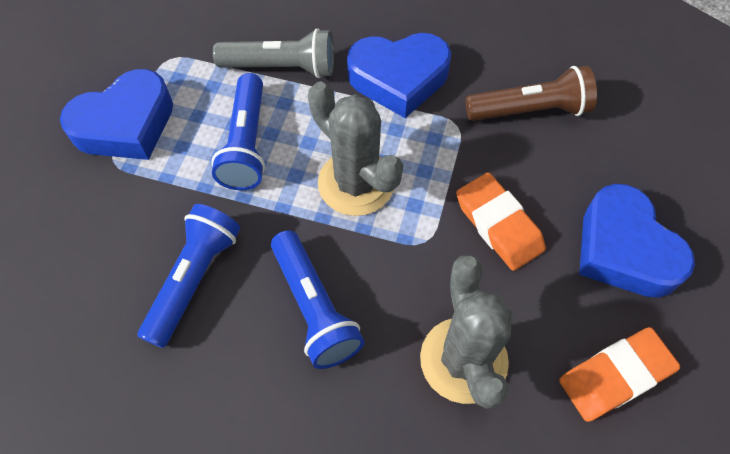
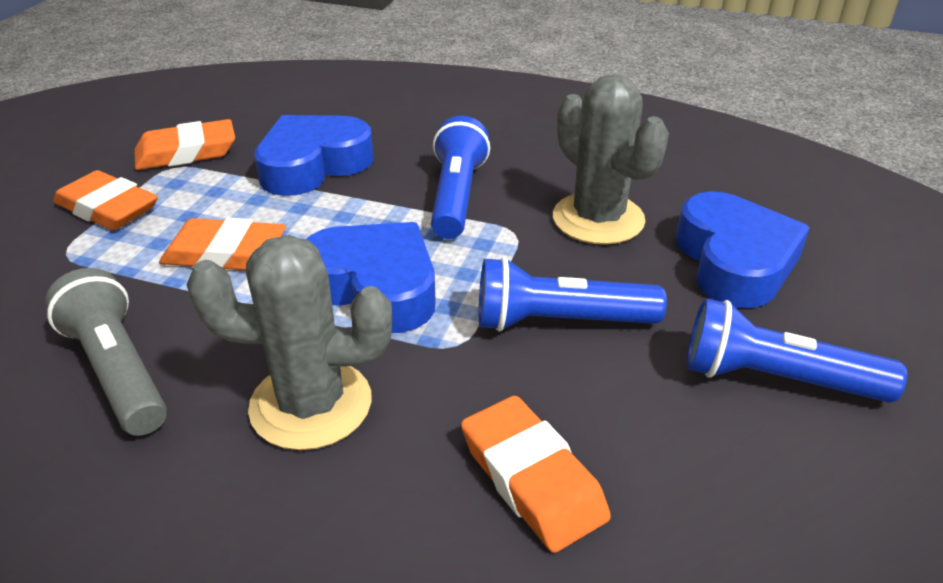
brown flashlight: 1 -> 0
orange eraser: 2 -> 4

